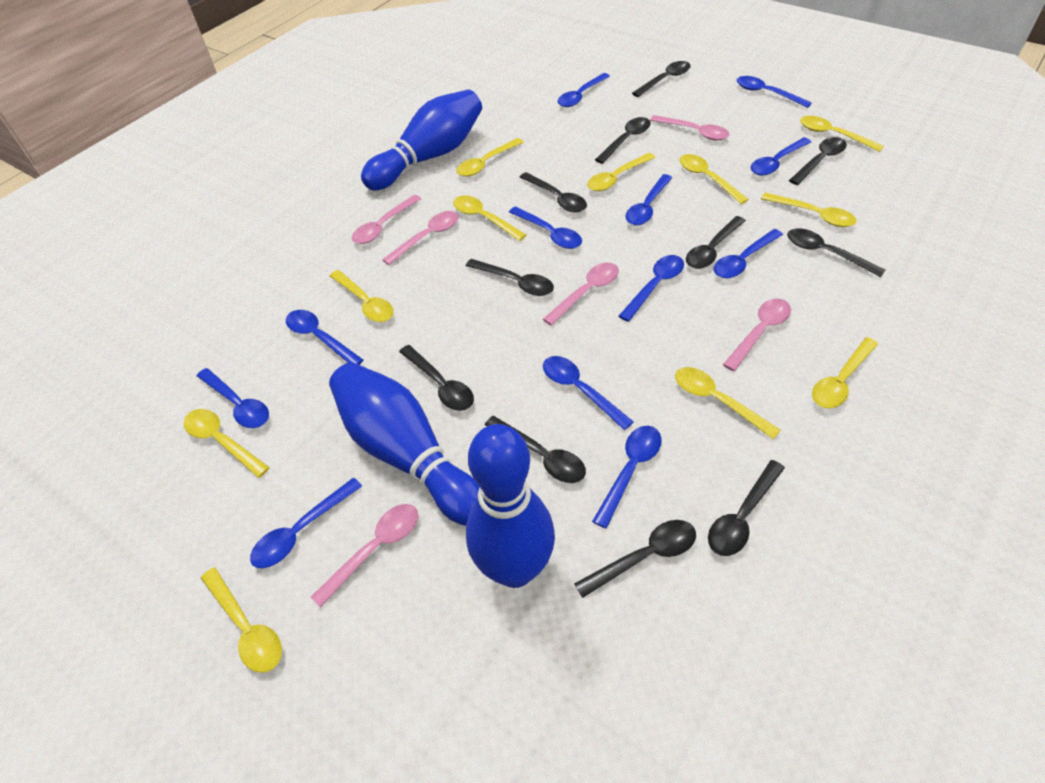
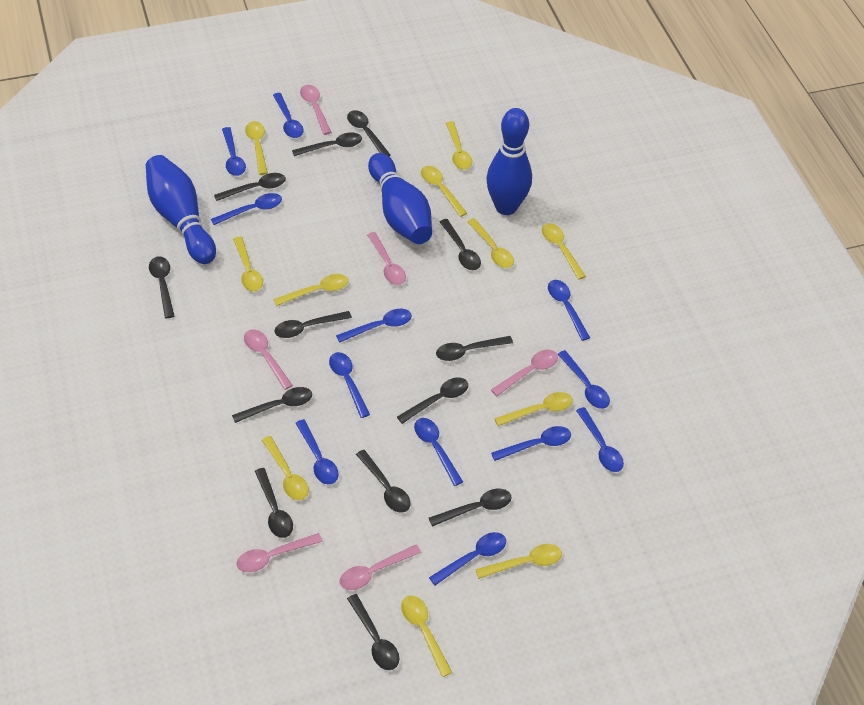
black spoon: 11 -> 13

